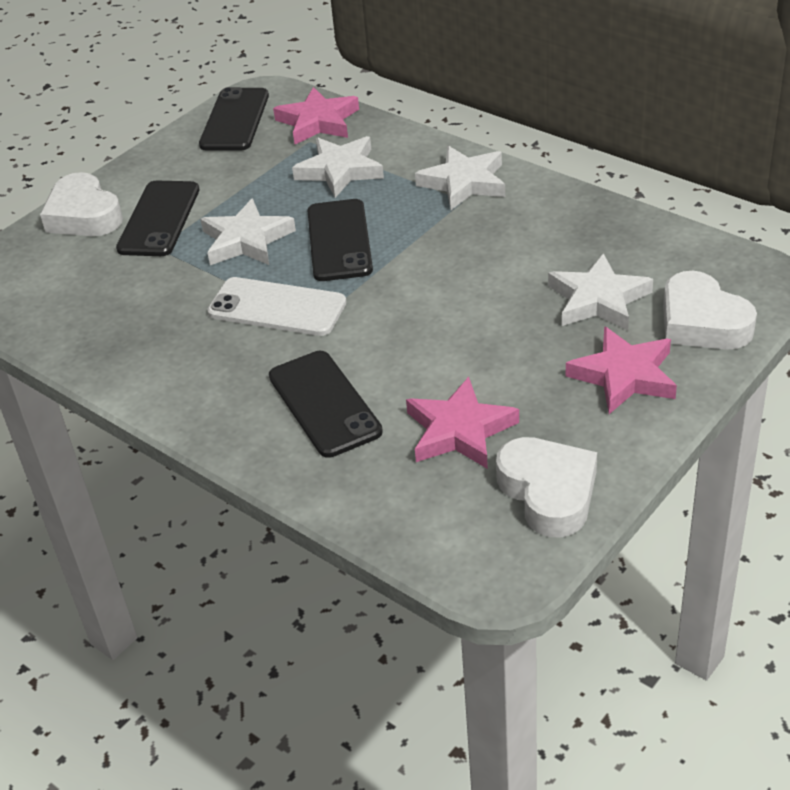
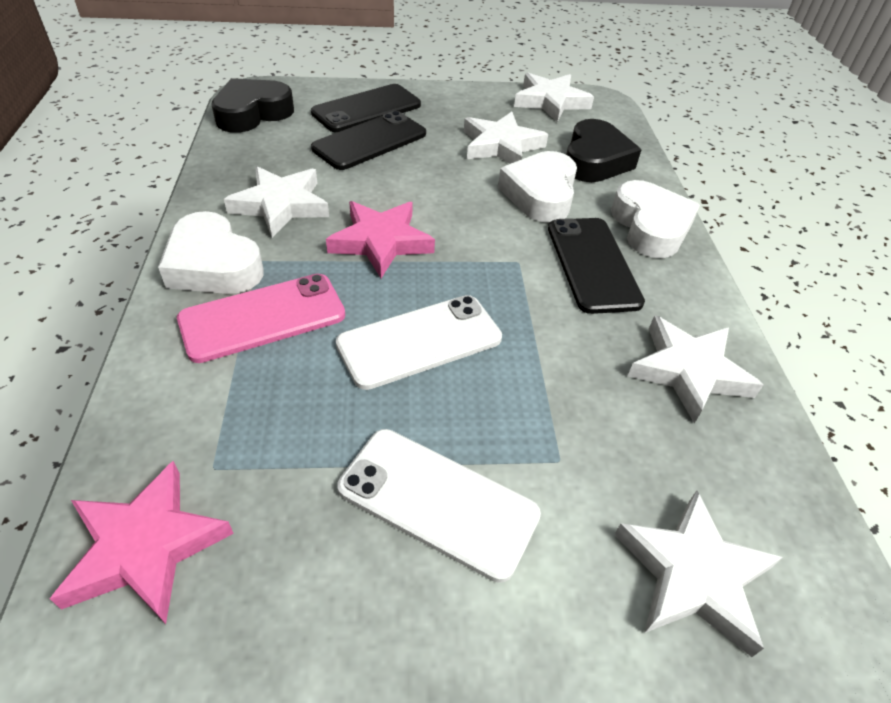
black heart: 0 -> 2
black phone: 4 -> 3
pink phone: 0 -> 1
pink star: 3 -> 2
white phone: 1 -> 2
white star: 4 -> 5

